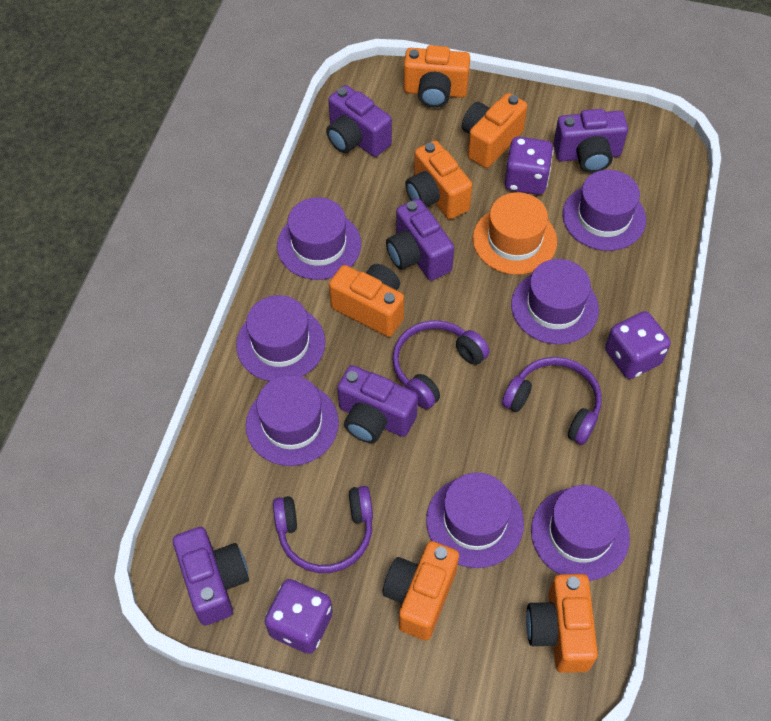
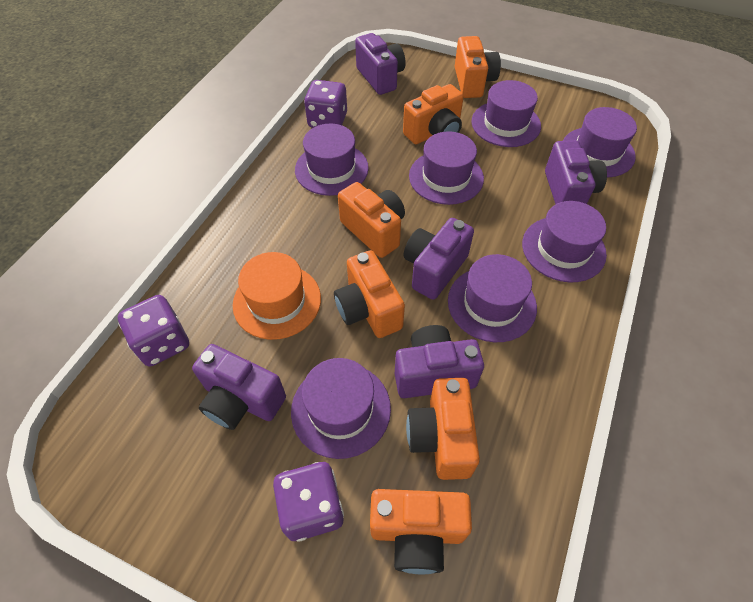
purple headphones: 3 -> 0

